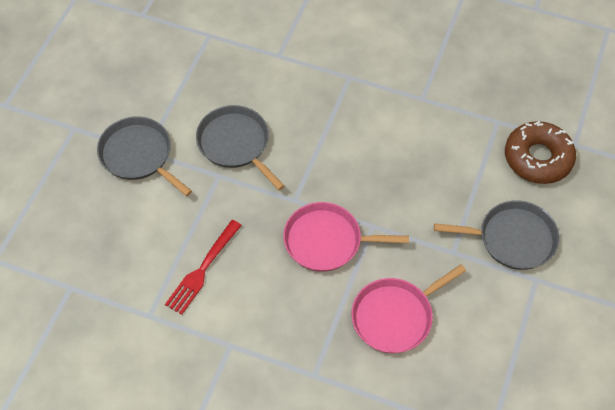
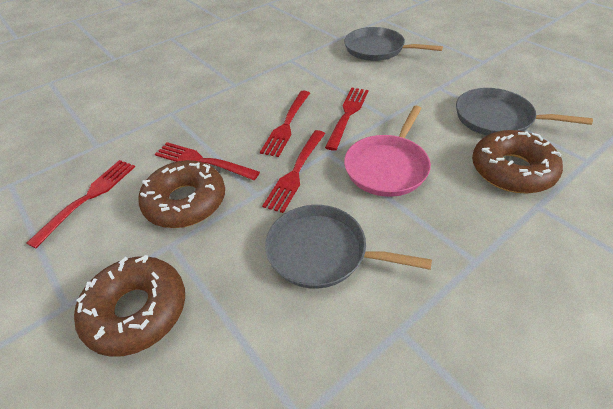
brown donut: 1 -> 3
pink pan: 2 -> 1
red fork: 1 -> 5

